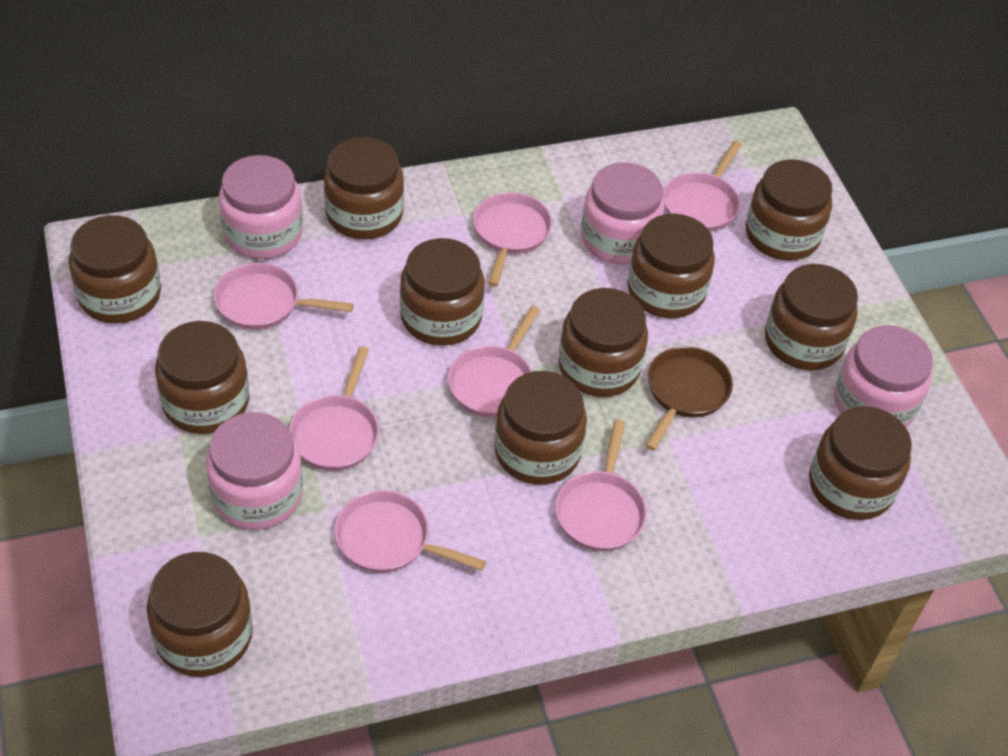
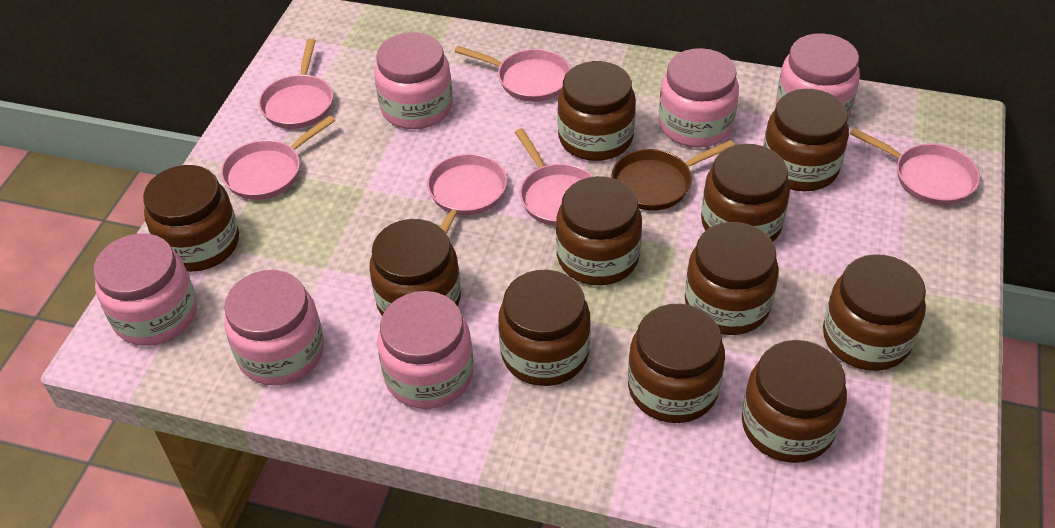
pink jar: 4 -> 6
pink pan: 7 -> 6

